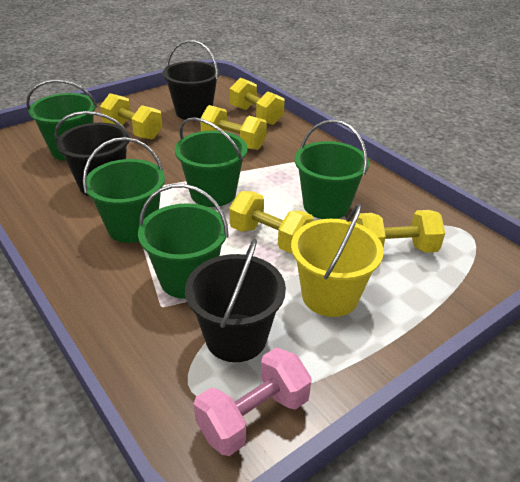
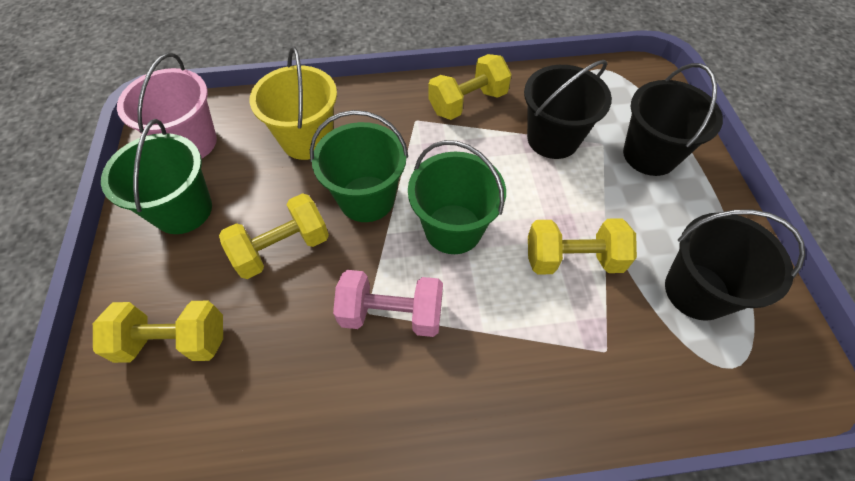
green bucket: 5 -> 3
pink bucket: 0 -> 1
yellow dumbbell: 5 -> 4

